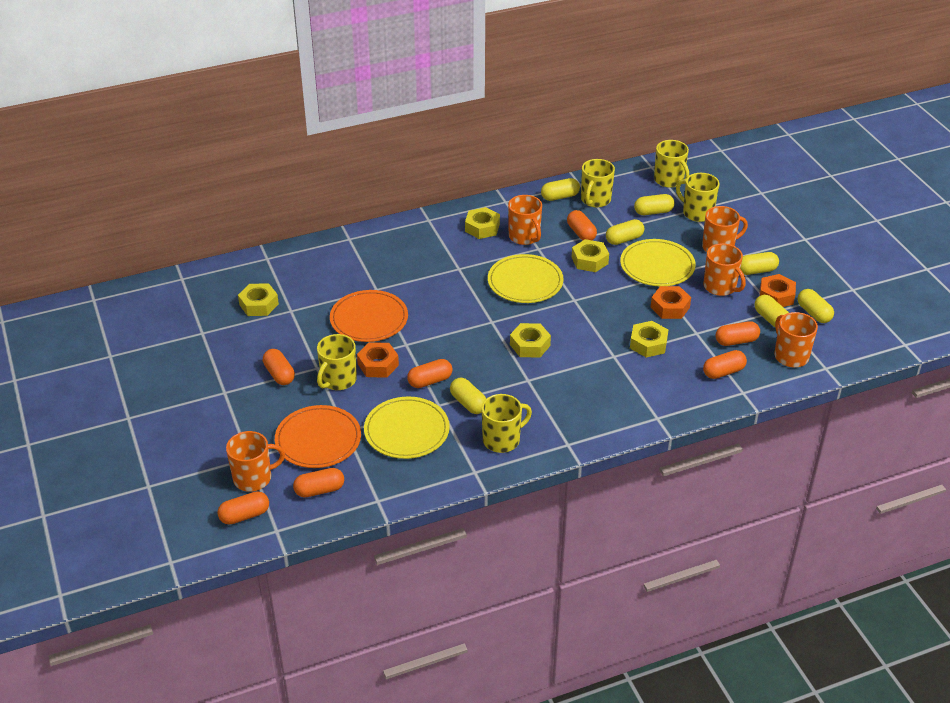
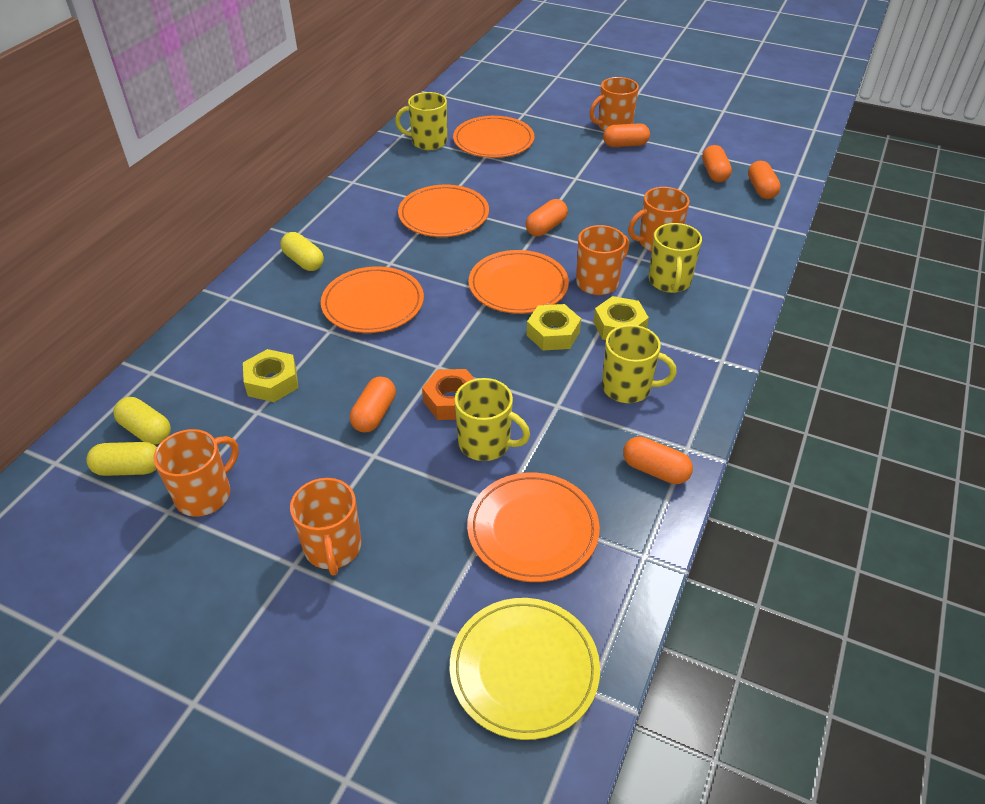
orange capsule: 7 -> 6
orange nut: 3 -> 1
orange plate: 2 -> 5
yellow capsule: 7 -> 3
yellow mug: 5 -> 4
yellow nut: 5 -> 3
yellow plate: 3 -> 1

